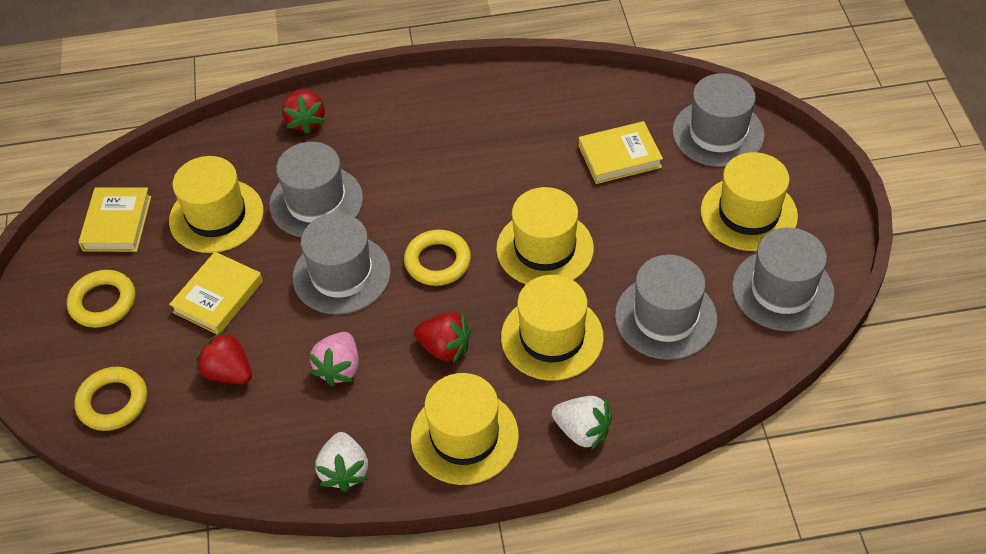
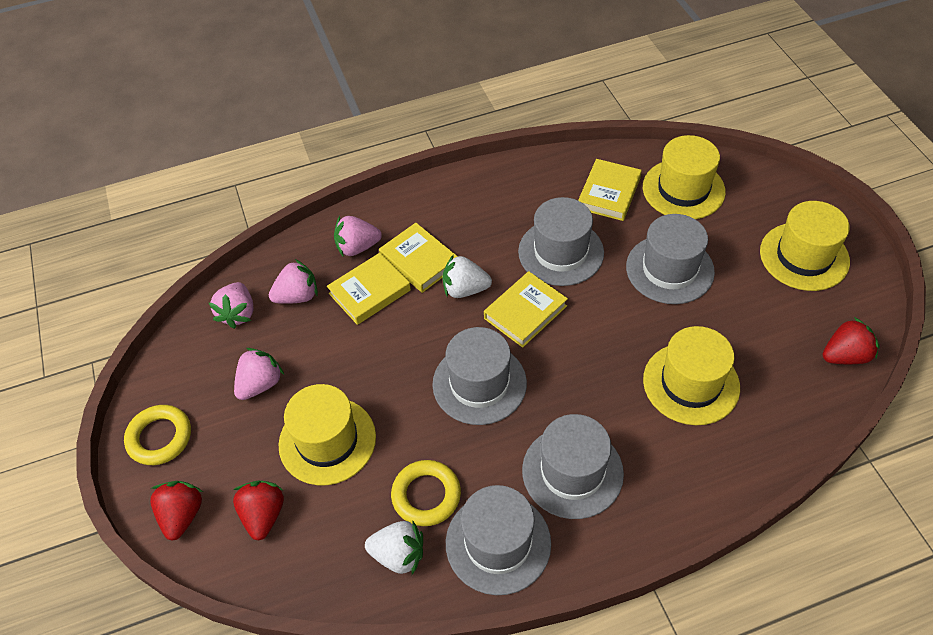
pink strawberry: 1 -> 4
yellow book: 3 -> 4
yellow hat: 5 -> 4
yellow ring: 3 -> 2

